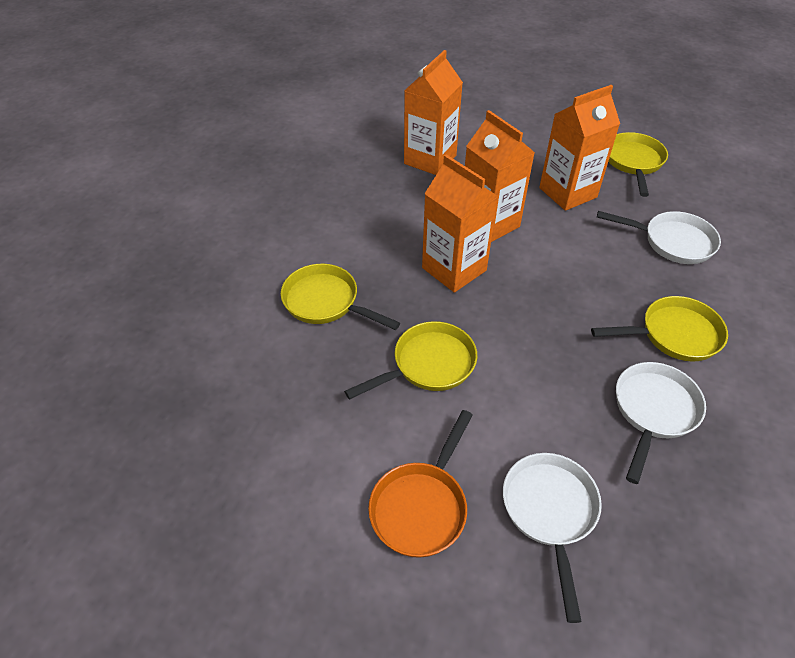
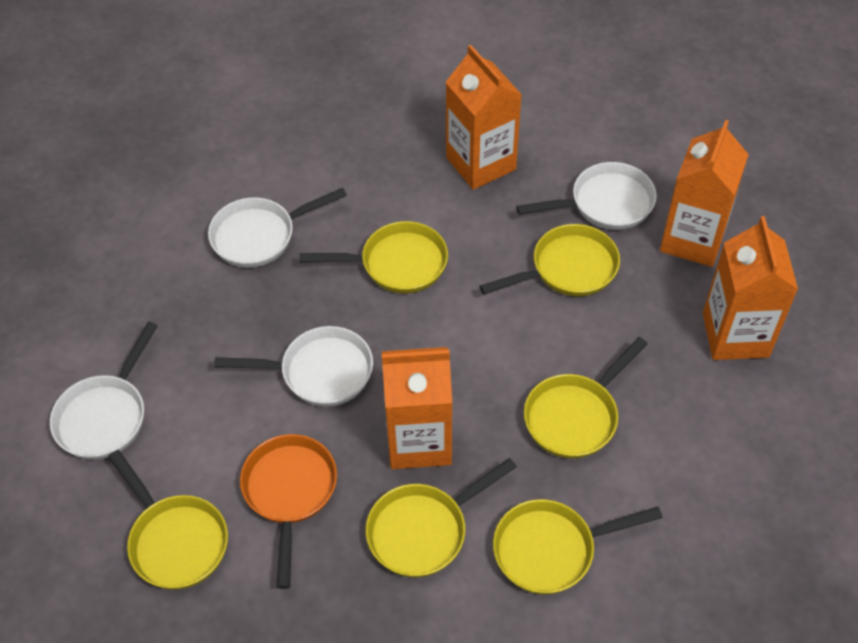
white pan: 3 -> 4
yellow pan: 4 -> 6

